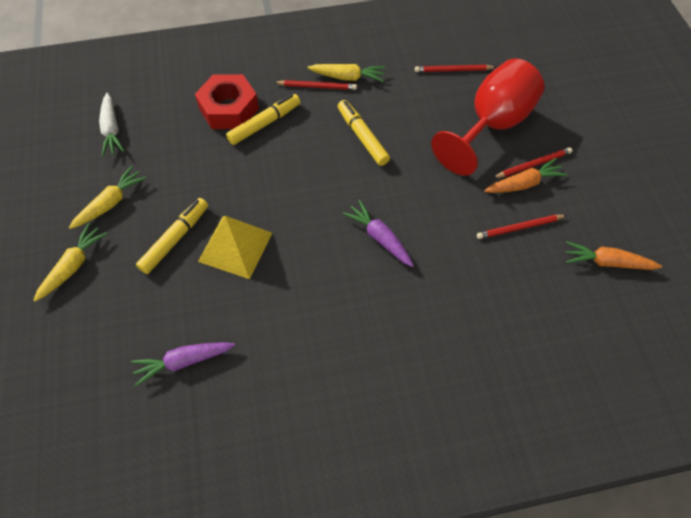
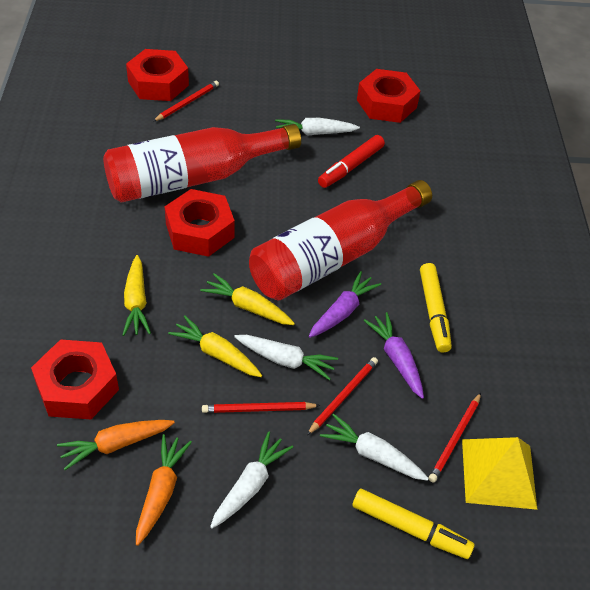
red bottle: 0 -> 2
red goblet: 1 -> 0
red marker: 0 -> 1
red nut: 1 -> 4
white carrot: 1 -> 4
yellow marker: 3 -> 2

